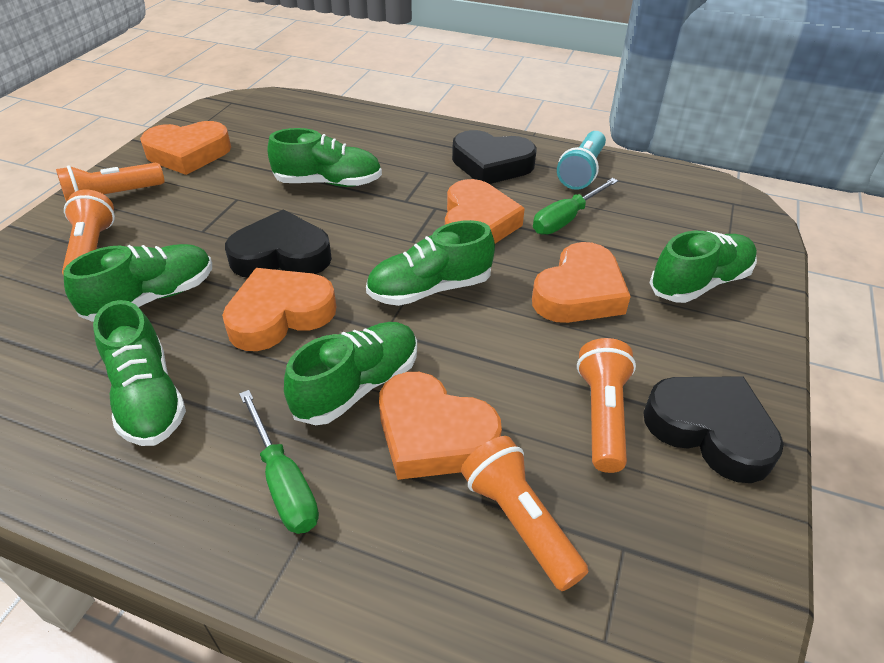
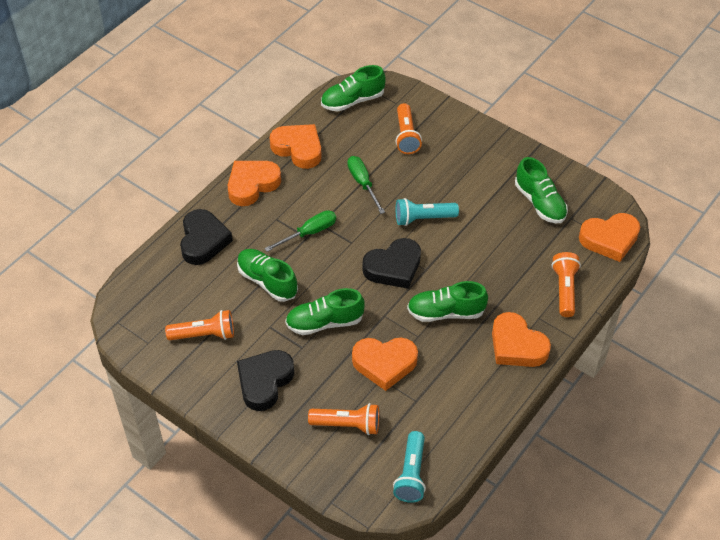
green shoe: 6 -> 5
turquoise flashlight: 1 -> 2

